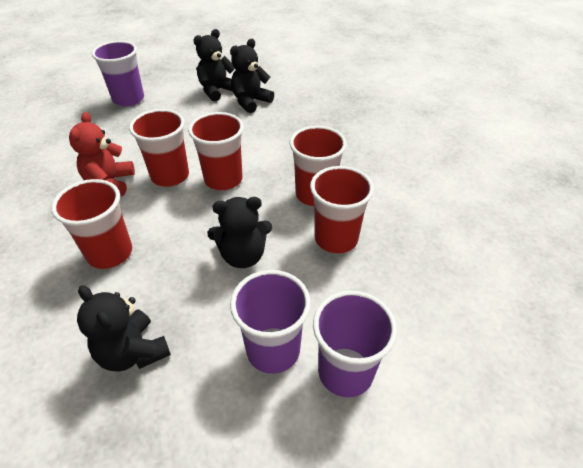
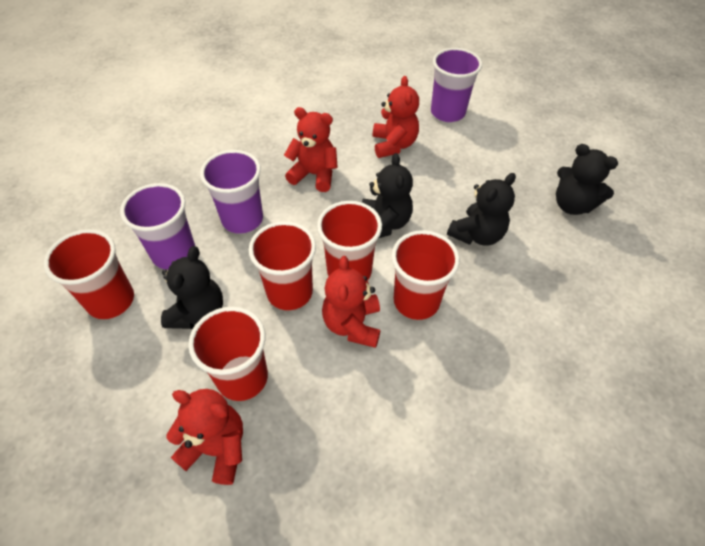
red teddy bear: 1 -> 4

